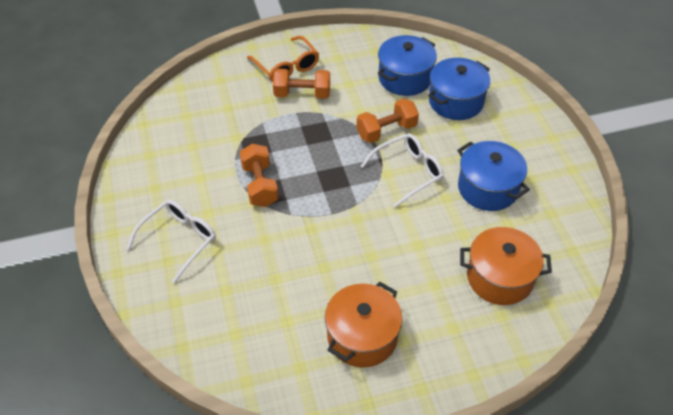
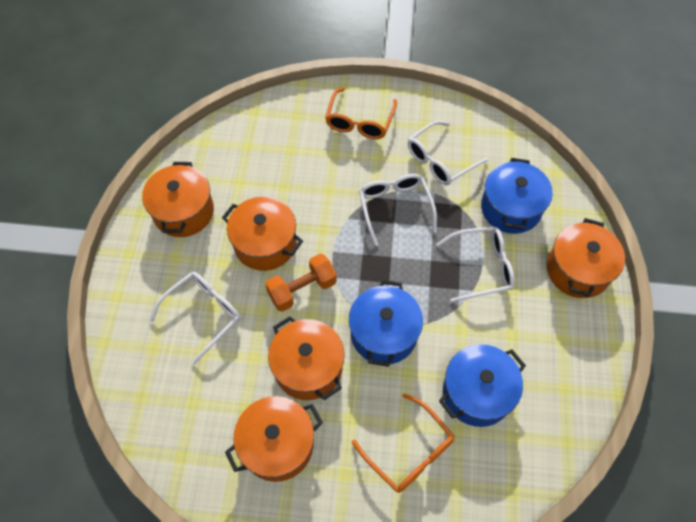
orange dumbbell: 3 -> 1
orange glasses: 1 -> 2
orange pot: 2 -> 5
white glasses: 2 -> 4

